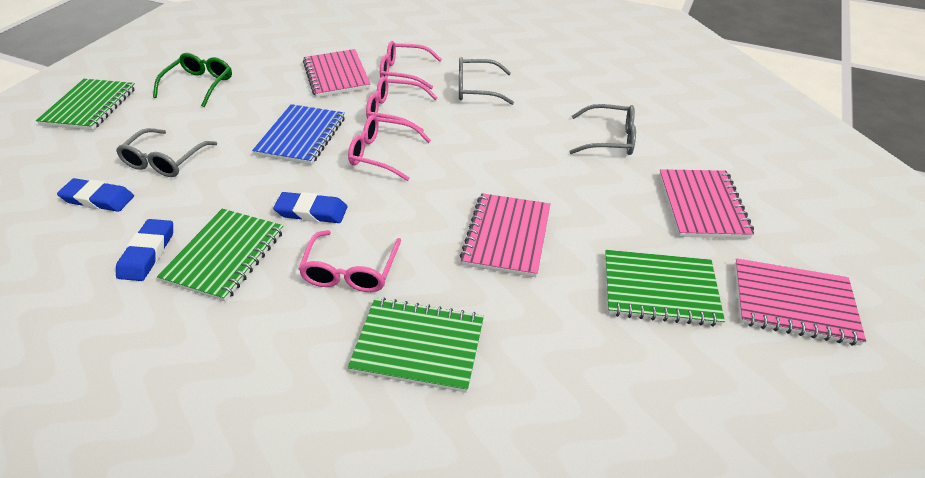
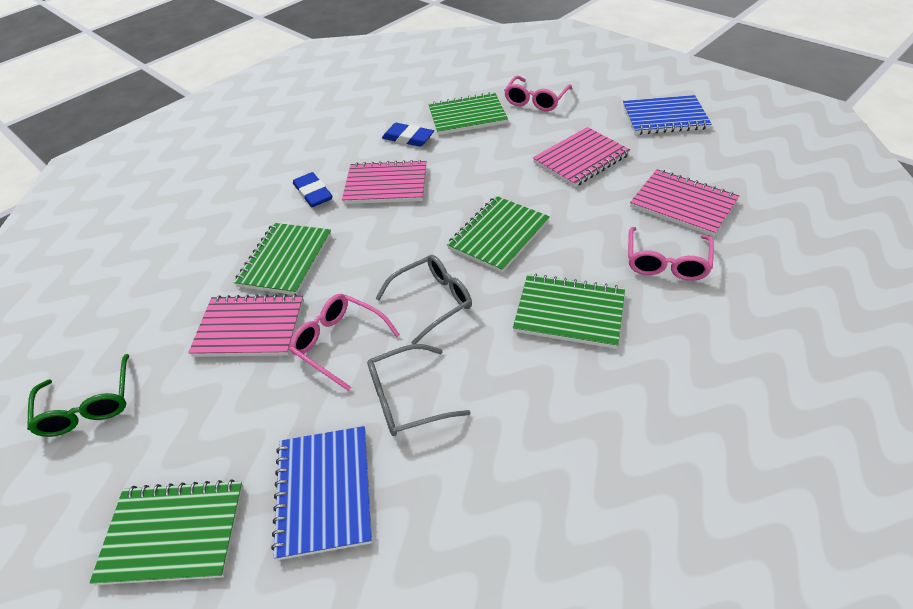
blue eraser: 3 -> 2
blue notebook: 1 -> 2
green notebook: 4 -> 5
grey glasses: 3 -> 2
pink glasses: 4 -> 3

